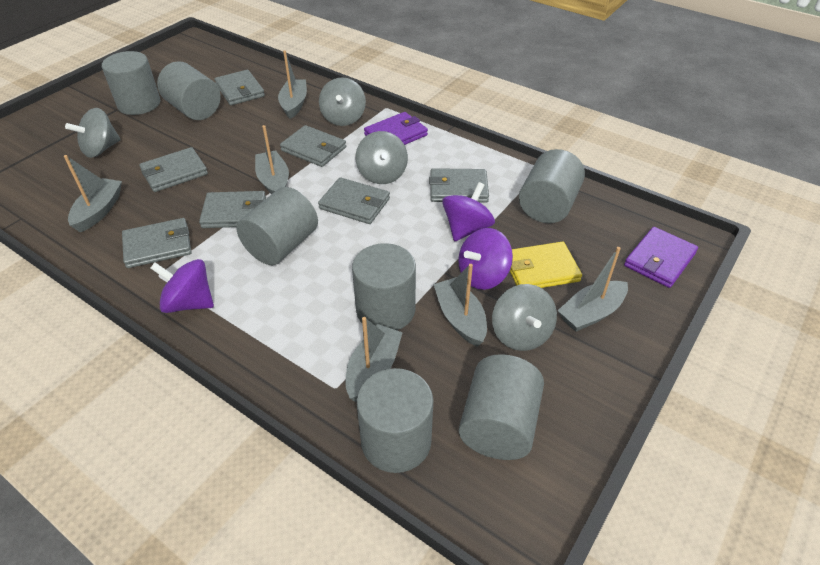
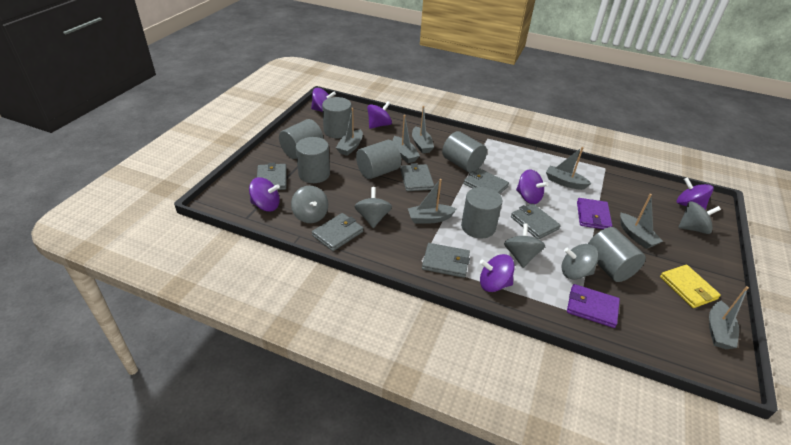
grey boat: 6 -> 7
grey spinning top: 4 -> 5
grey wallet: 7 -> 6
purple spinning top: 3 -> 6

